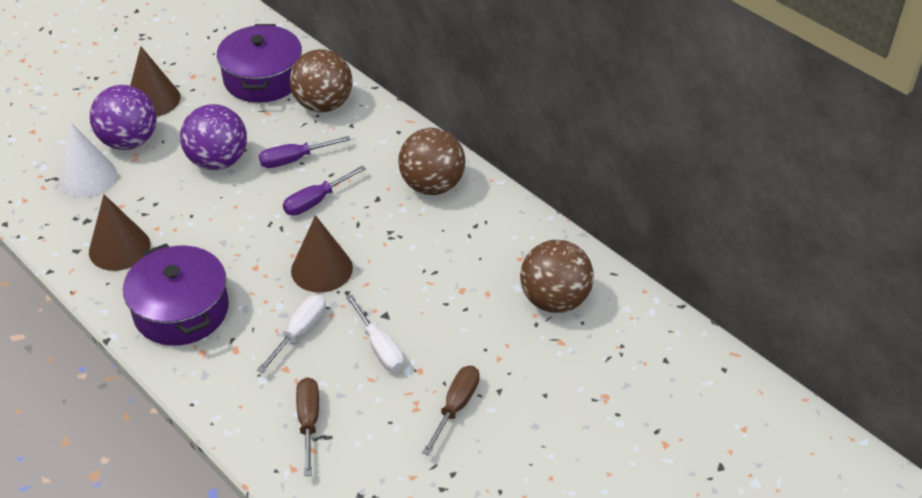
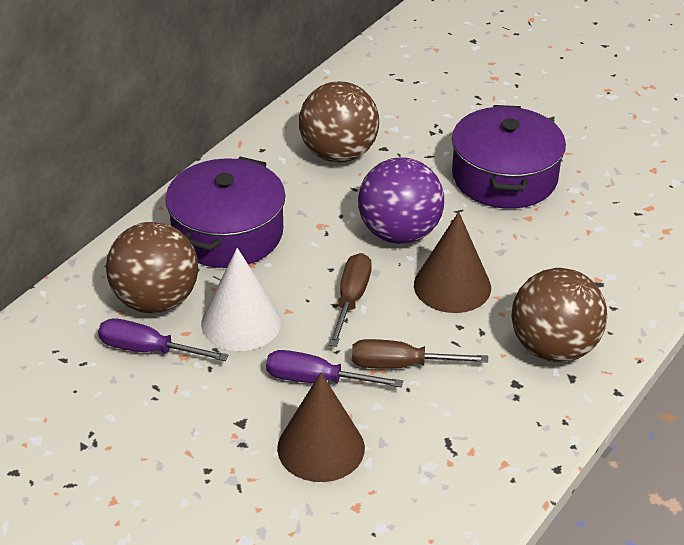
brown cone: 3 -> 2
purple ball: 2 -> 1
white screwdriver: 2 -> 0

